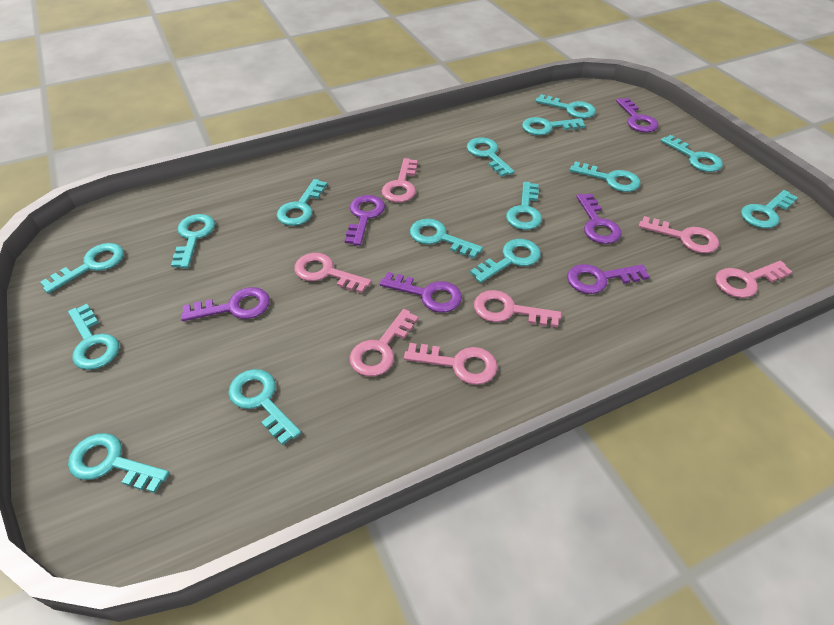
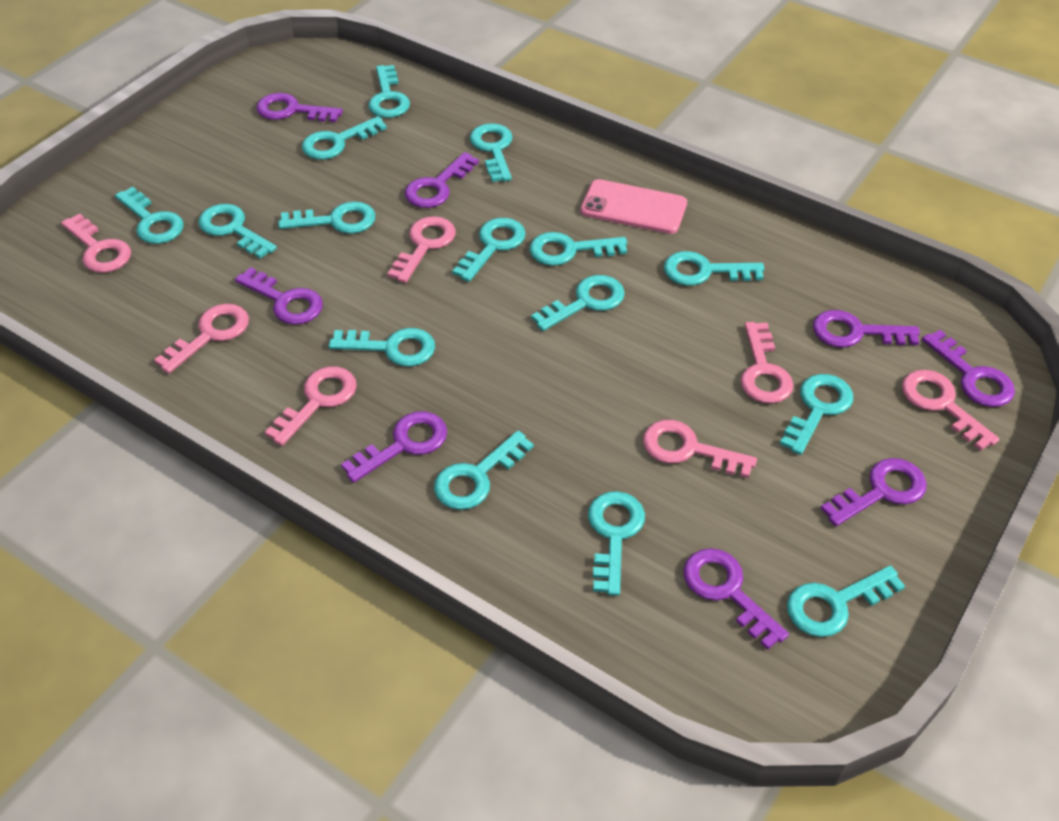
pink phone: 0 -> 1
purple key: 6 -> 8

